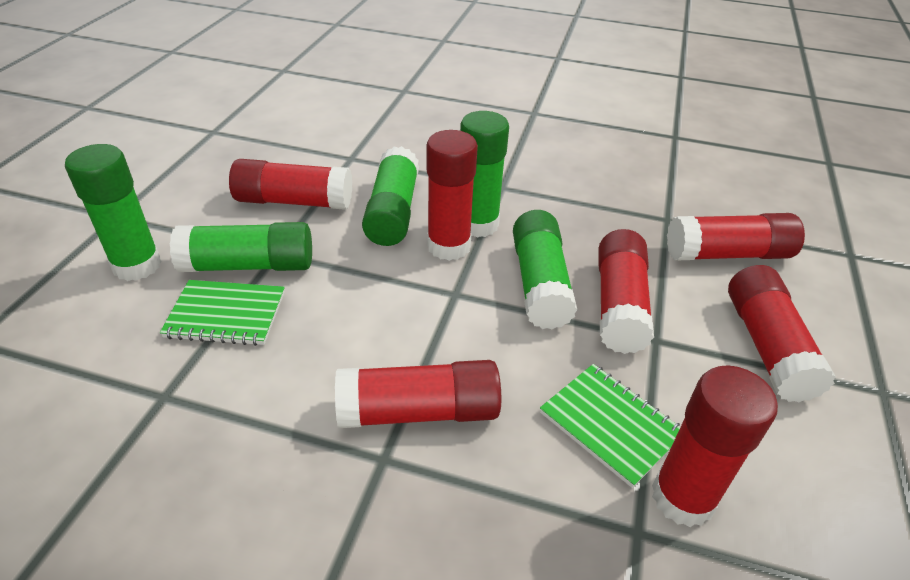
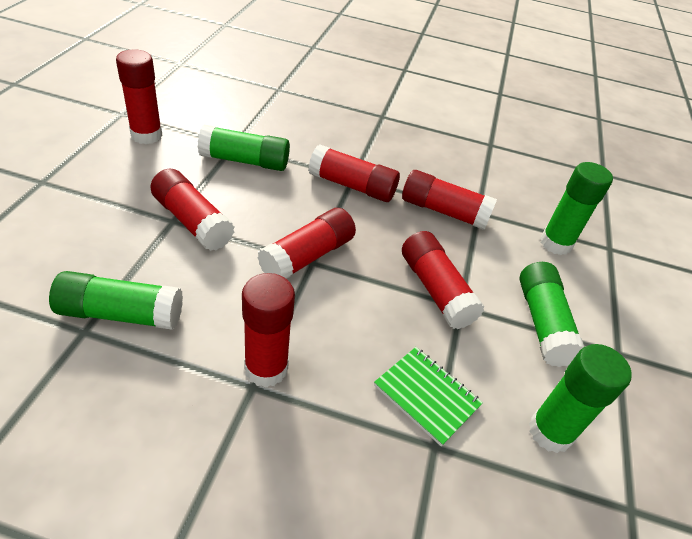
green notebook: 2 -> 1

